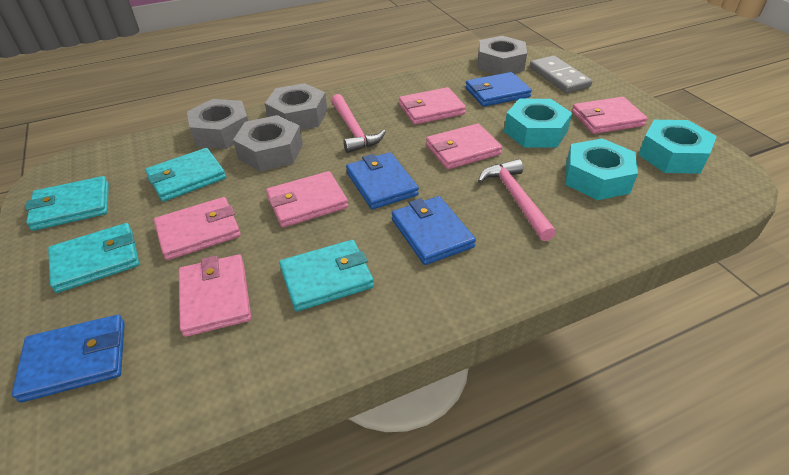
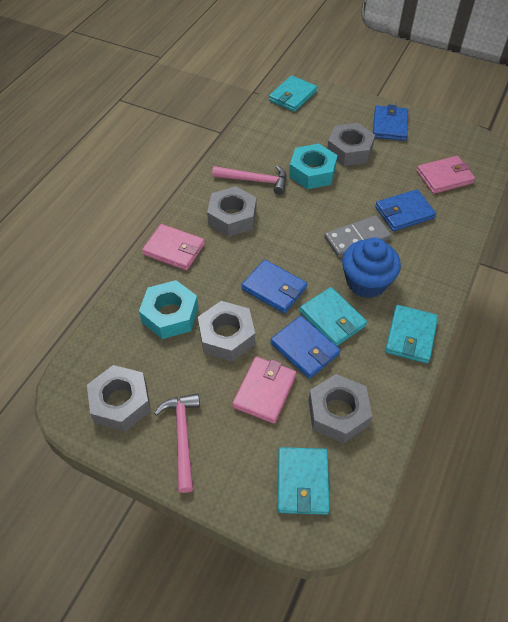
blue cupcake: 0 -> 1
grey nut: 4 -> 5
pink wallet: 6 -> 3
turquoise nut: 3 -> 2

